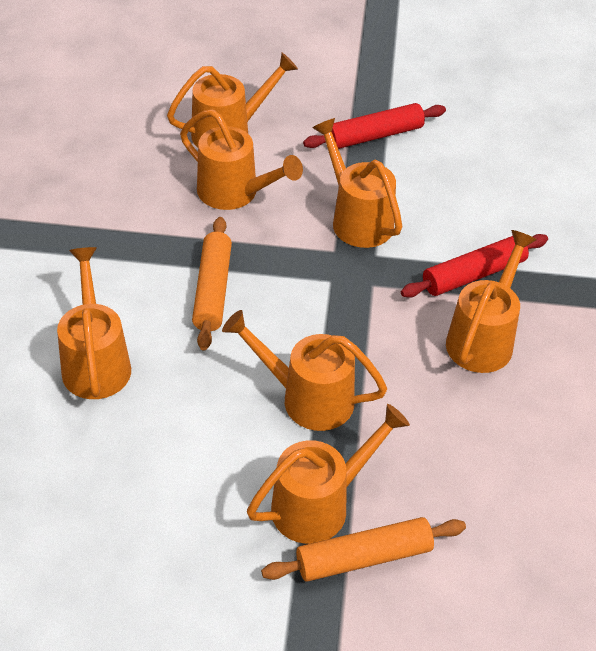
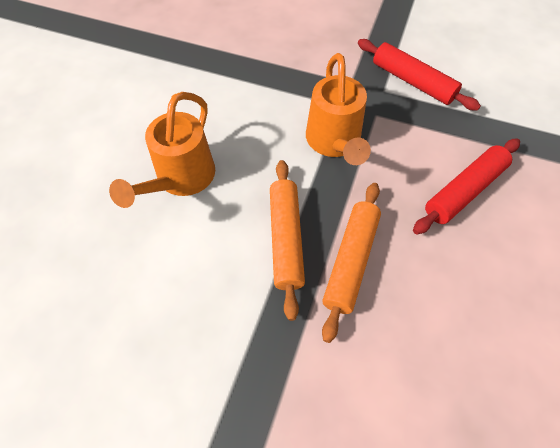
orange watering can: 7 -> 2

